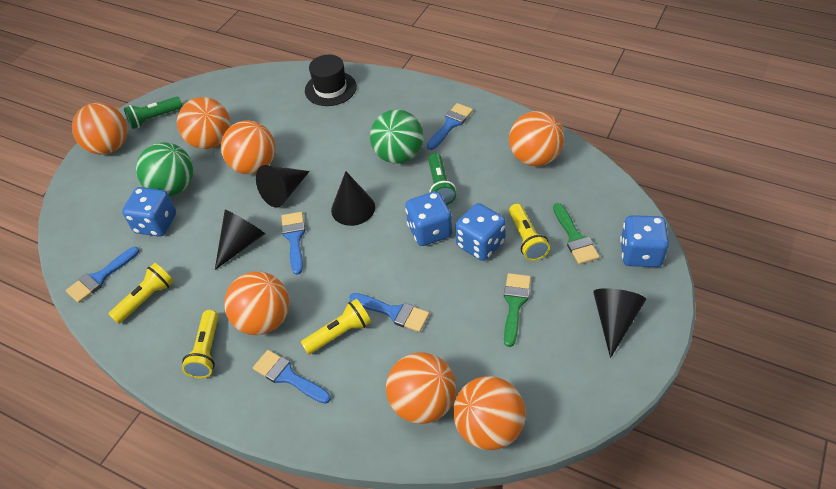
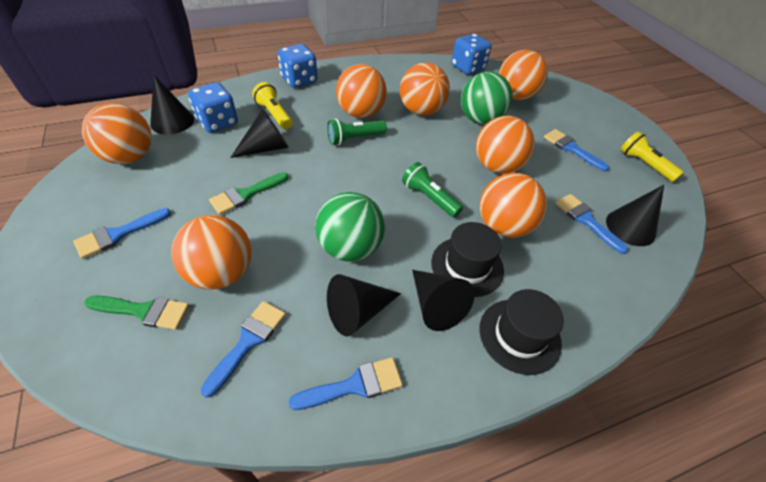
black cone: 4 -> 5
black hat: 1 -> 2
blue dice: 4 -> 3
yellow flashlight: 4 -> 2

